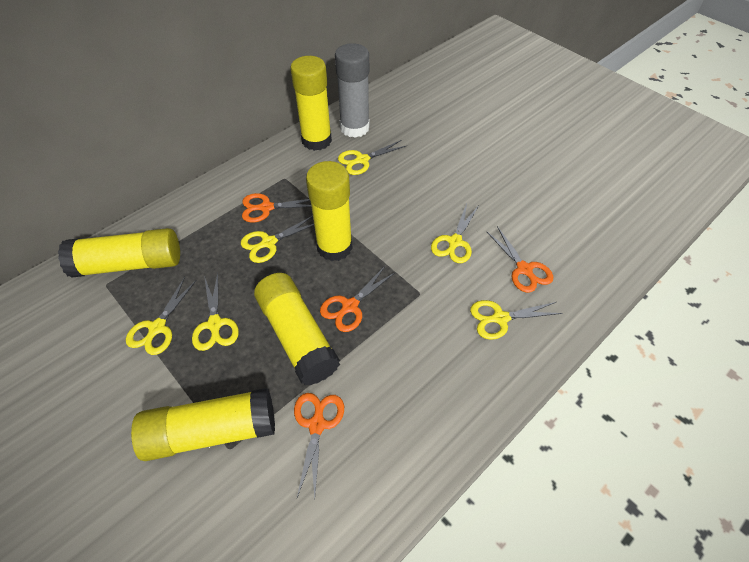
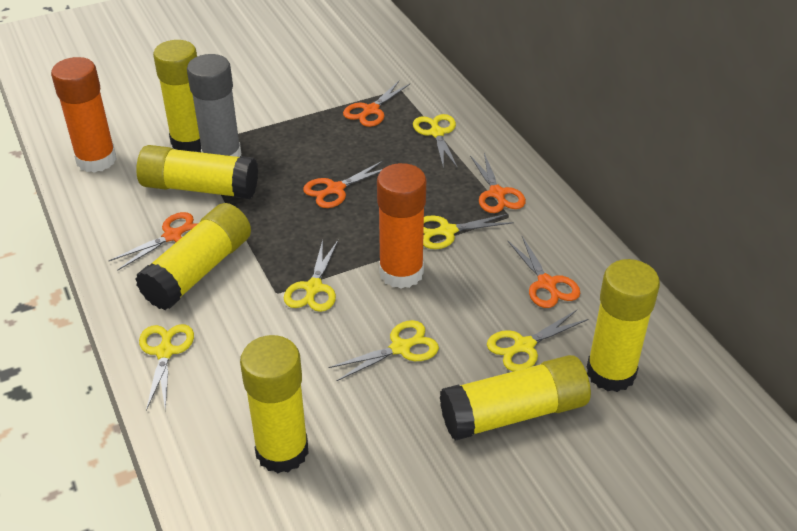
orange glue stick: 0 -> 2
orange scissors: 4 -> 5
yellow glue stick: 5 -> 6

